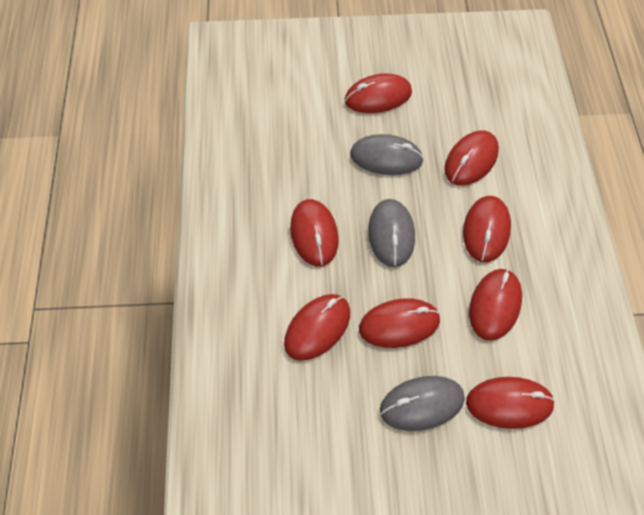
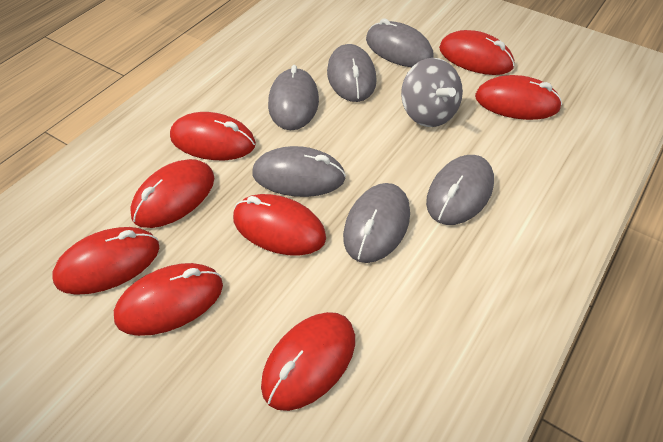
grey mouse: 3 -> 6
grey spinning top: 0 -> 1

